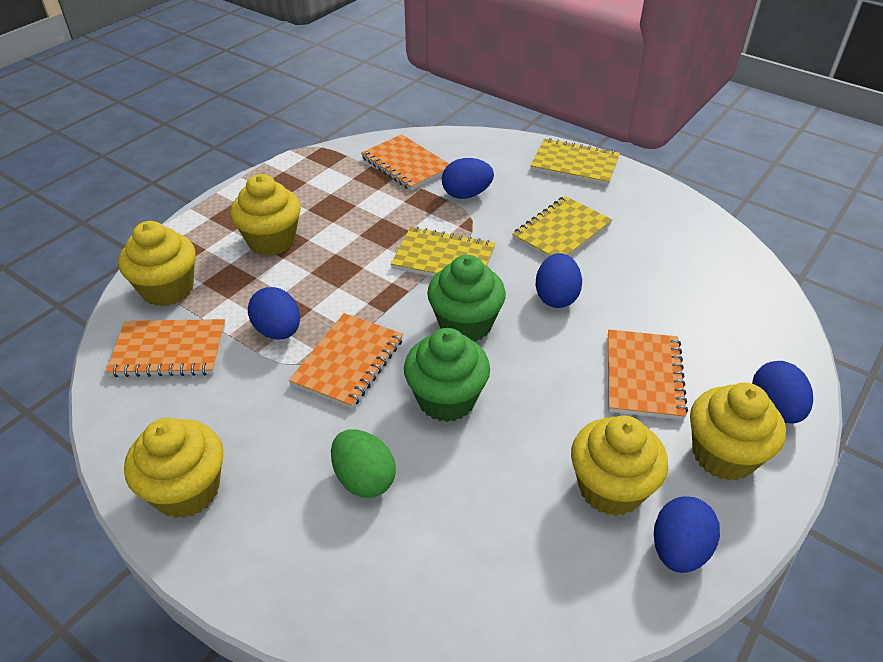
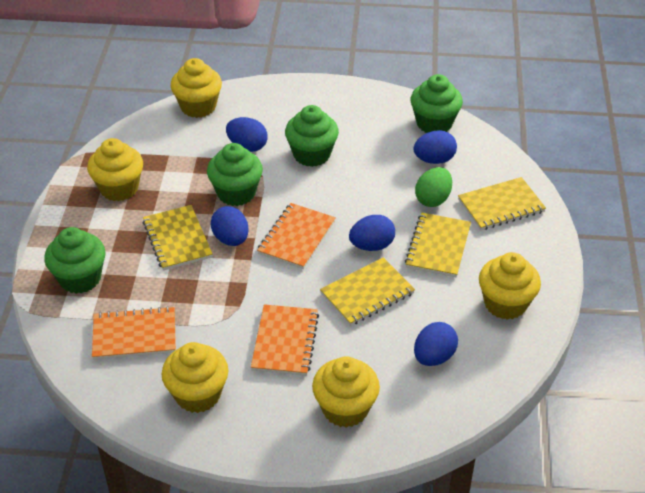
green cupcake: 2 -> 4
orange notebook: 4 -> 3
yellow notebook: 3 -> 4

